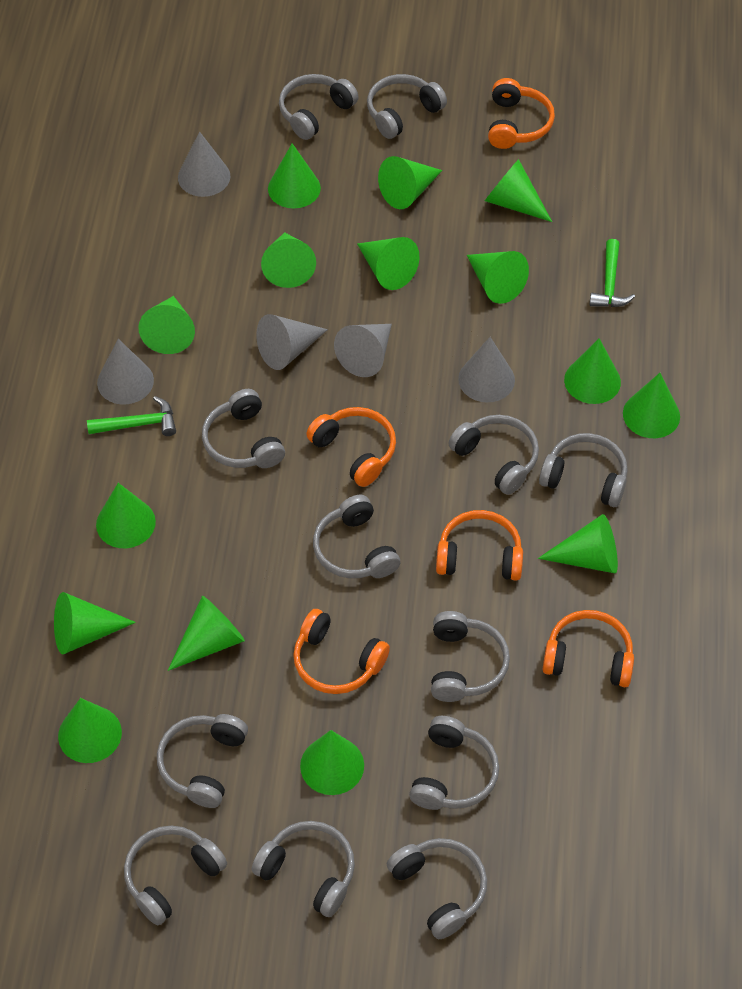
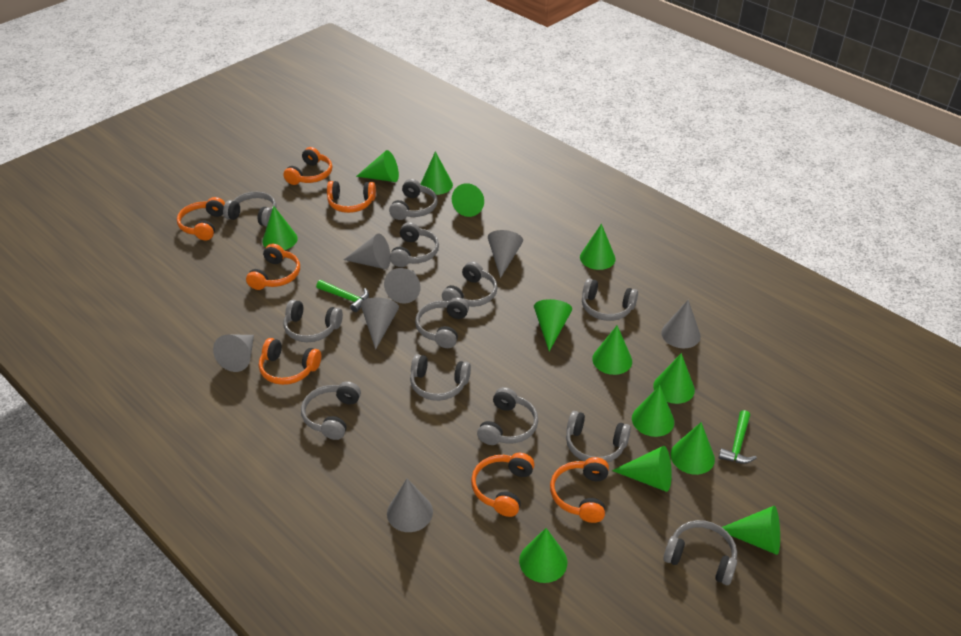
green cone: 15 -> 13
grey cone: 5 -> 7
orange headphones: 5 -> 7

